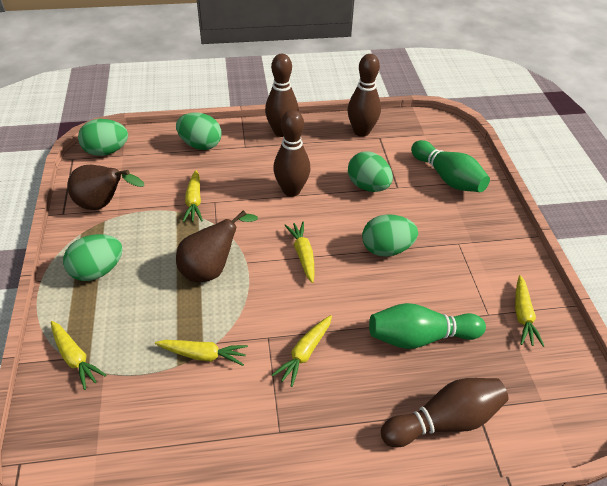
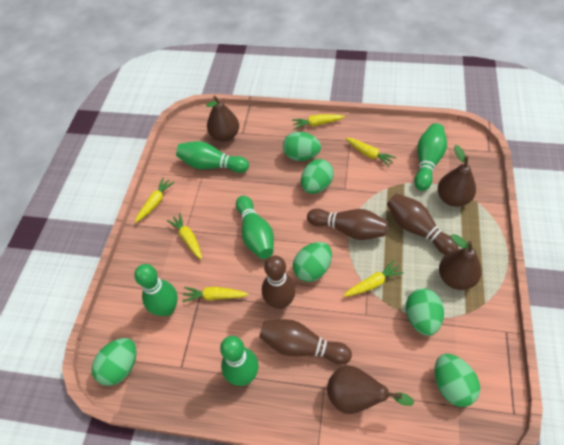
brown pear: 2 -> 4
green bowling pin: 2 -> 5
green egg: 5 -> 6

